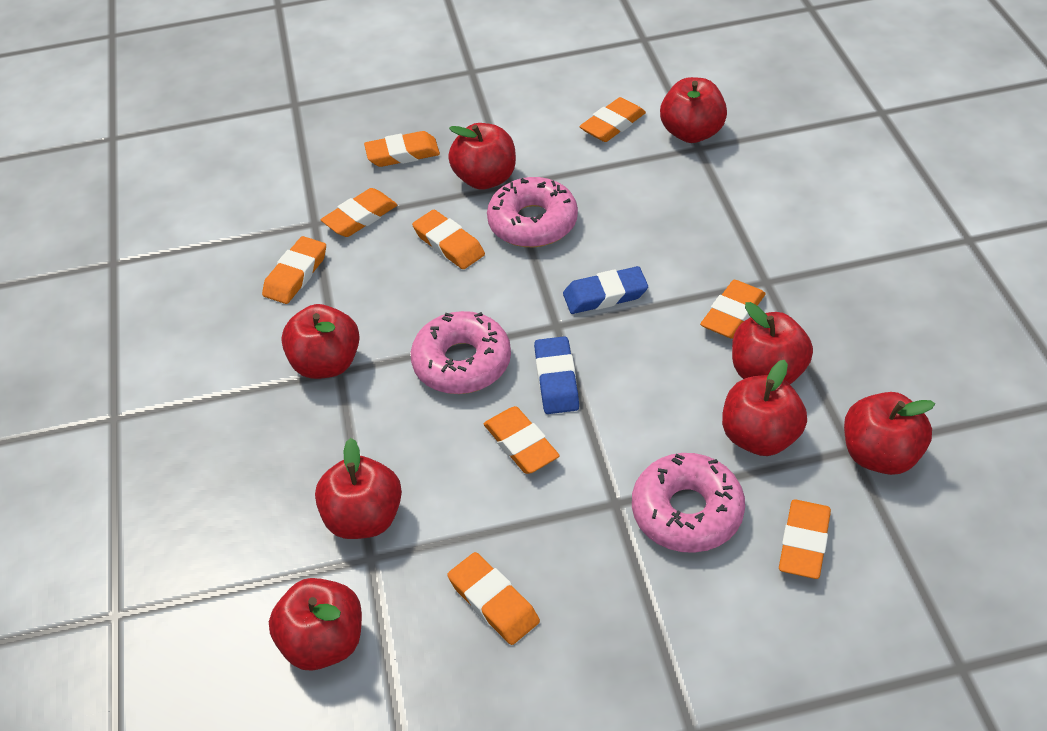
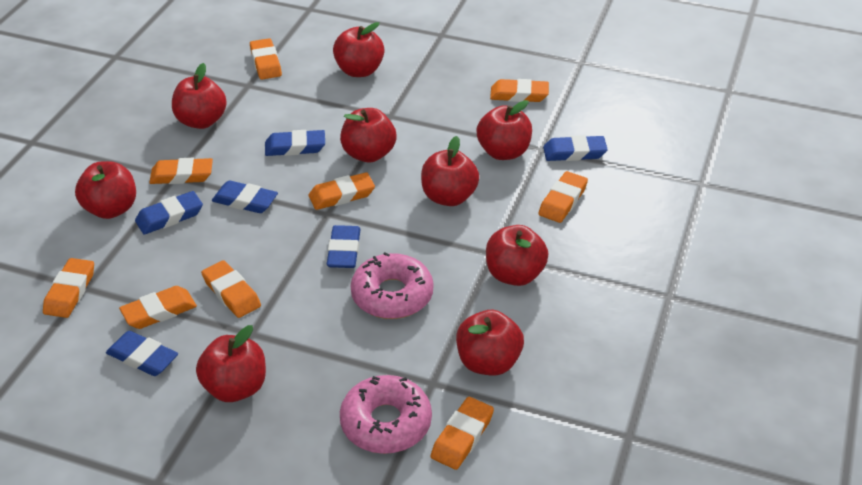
blue eraser: 2 -> 6
pink donut: 3 -> 2
red apple: 8 -> 9

